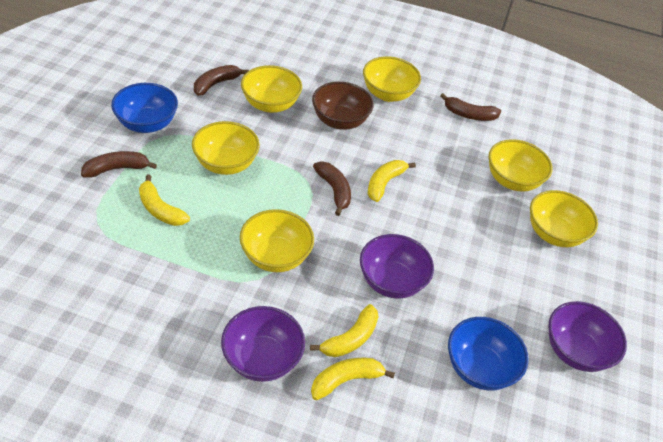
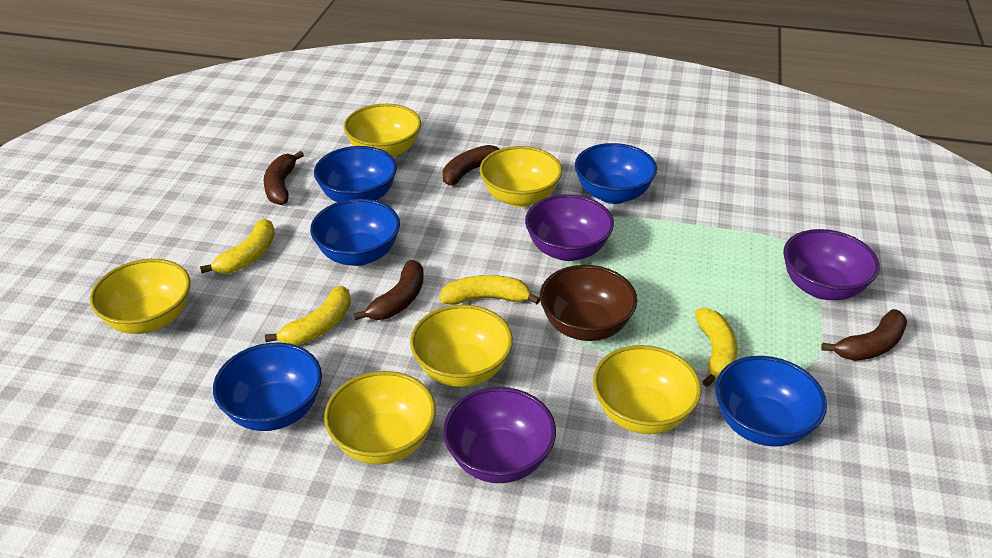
blue bowl: 2 -> 5

